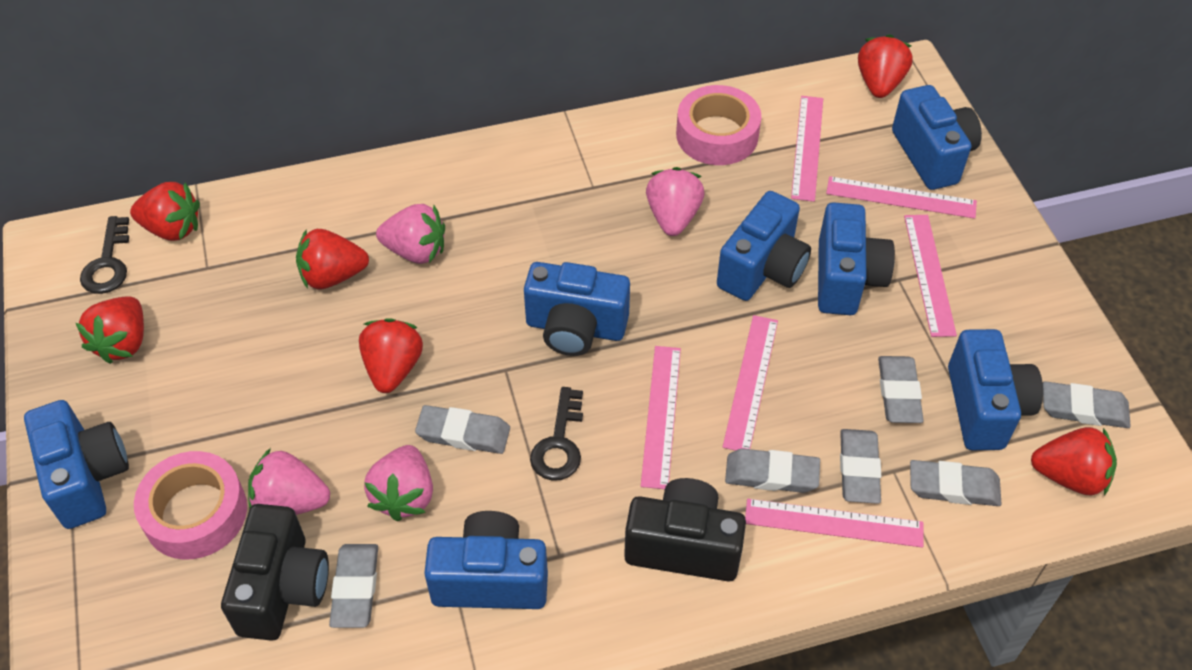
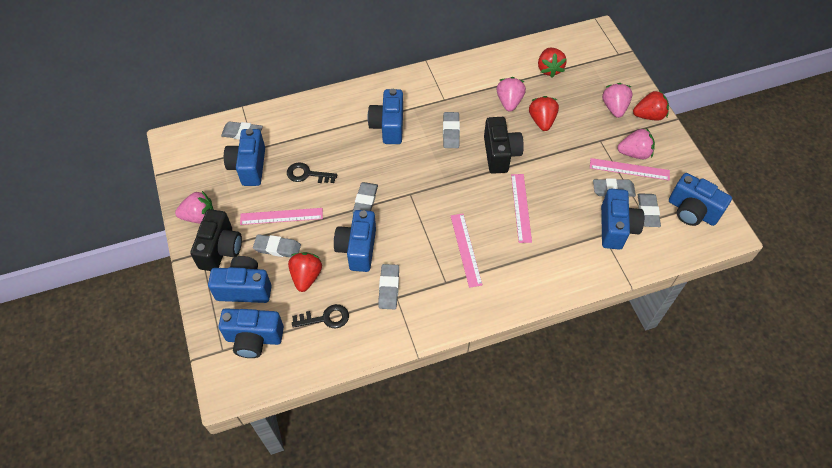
pink ruler: 6 -> 4
pink tape: 2 -> 0
red strawberry: 6 -> 4

